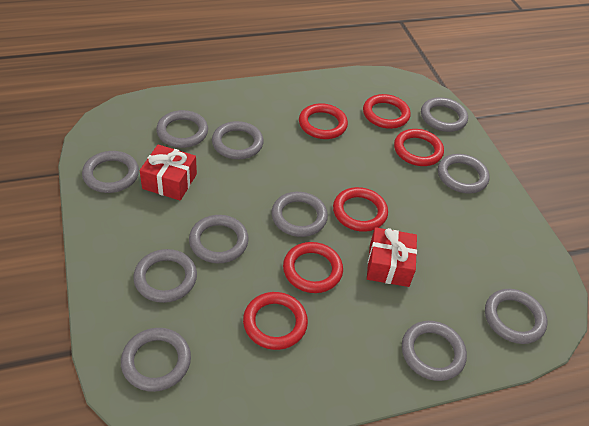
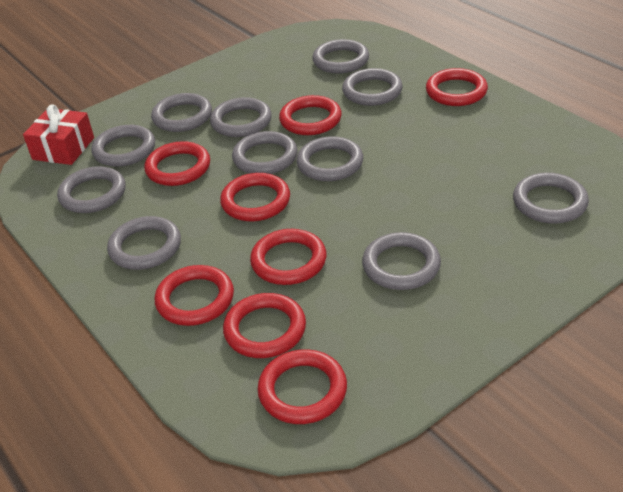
red gift: 2 -> 1
red ring: 6 -> 8

